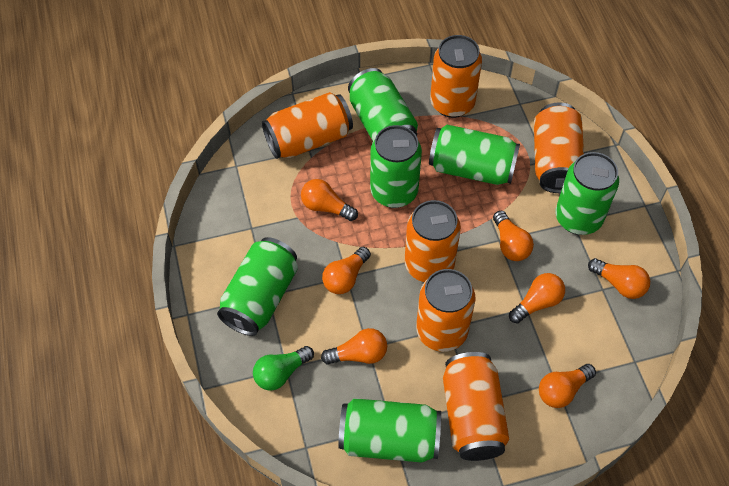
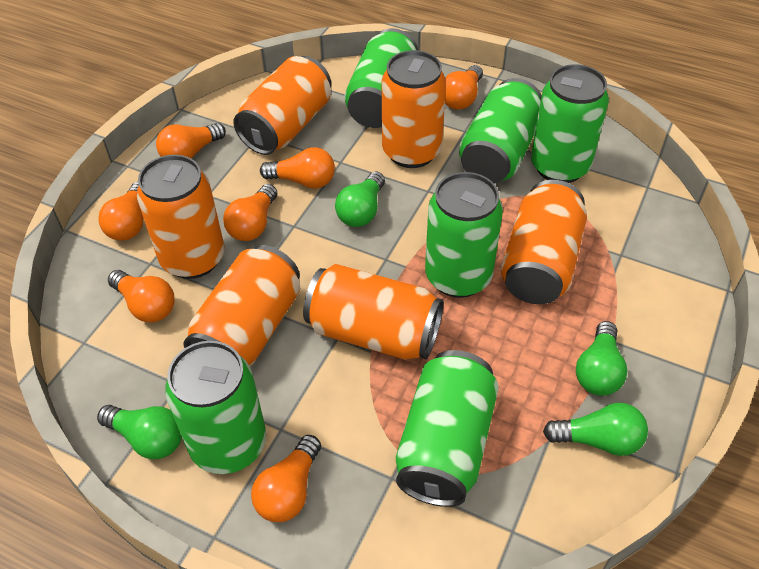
green light bulb: 1 -> 4

